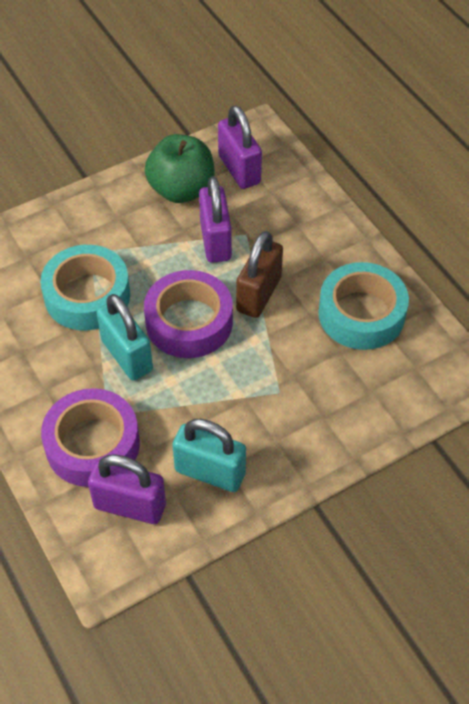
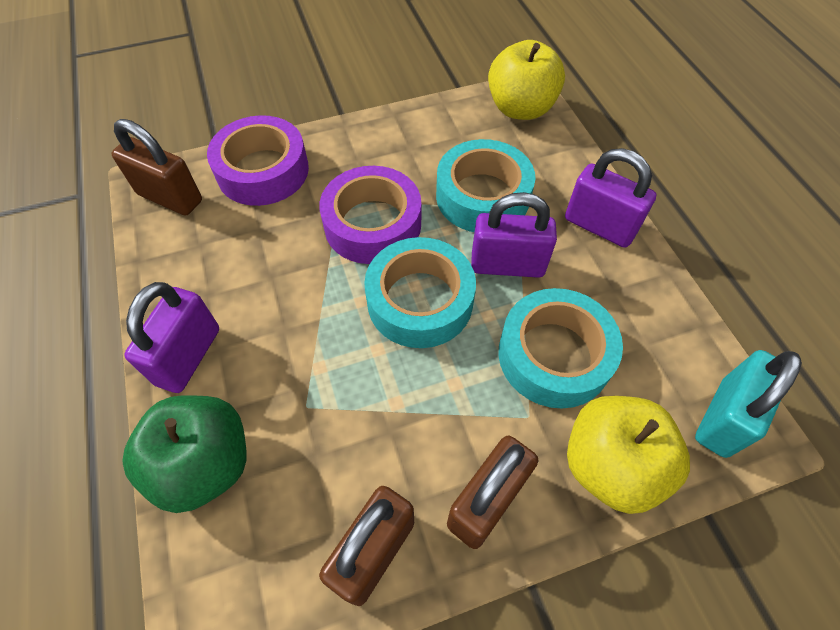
brown padlock: 1 -> 3
turquoise padlock: 2 -> 1
turquoise tape: 2 -> 3
yellow apple: 0 -> 2

